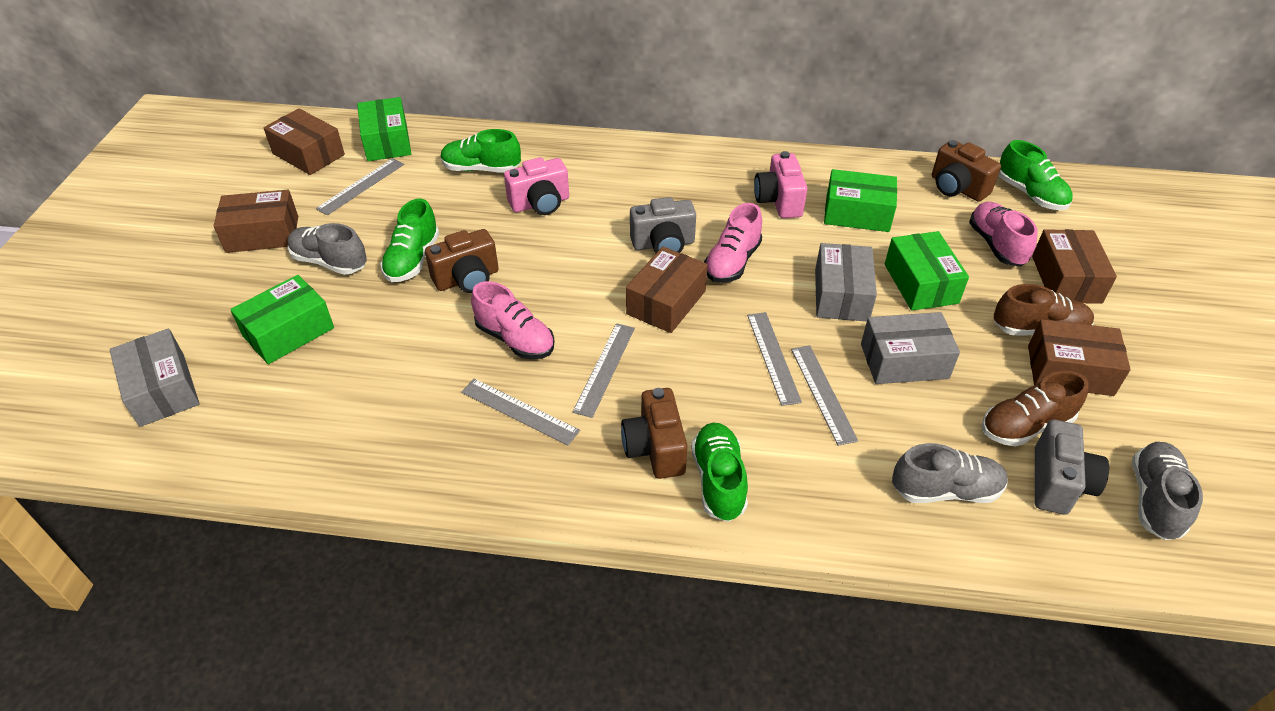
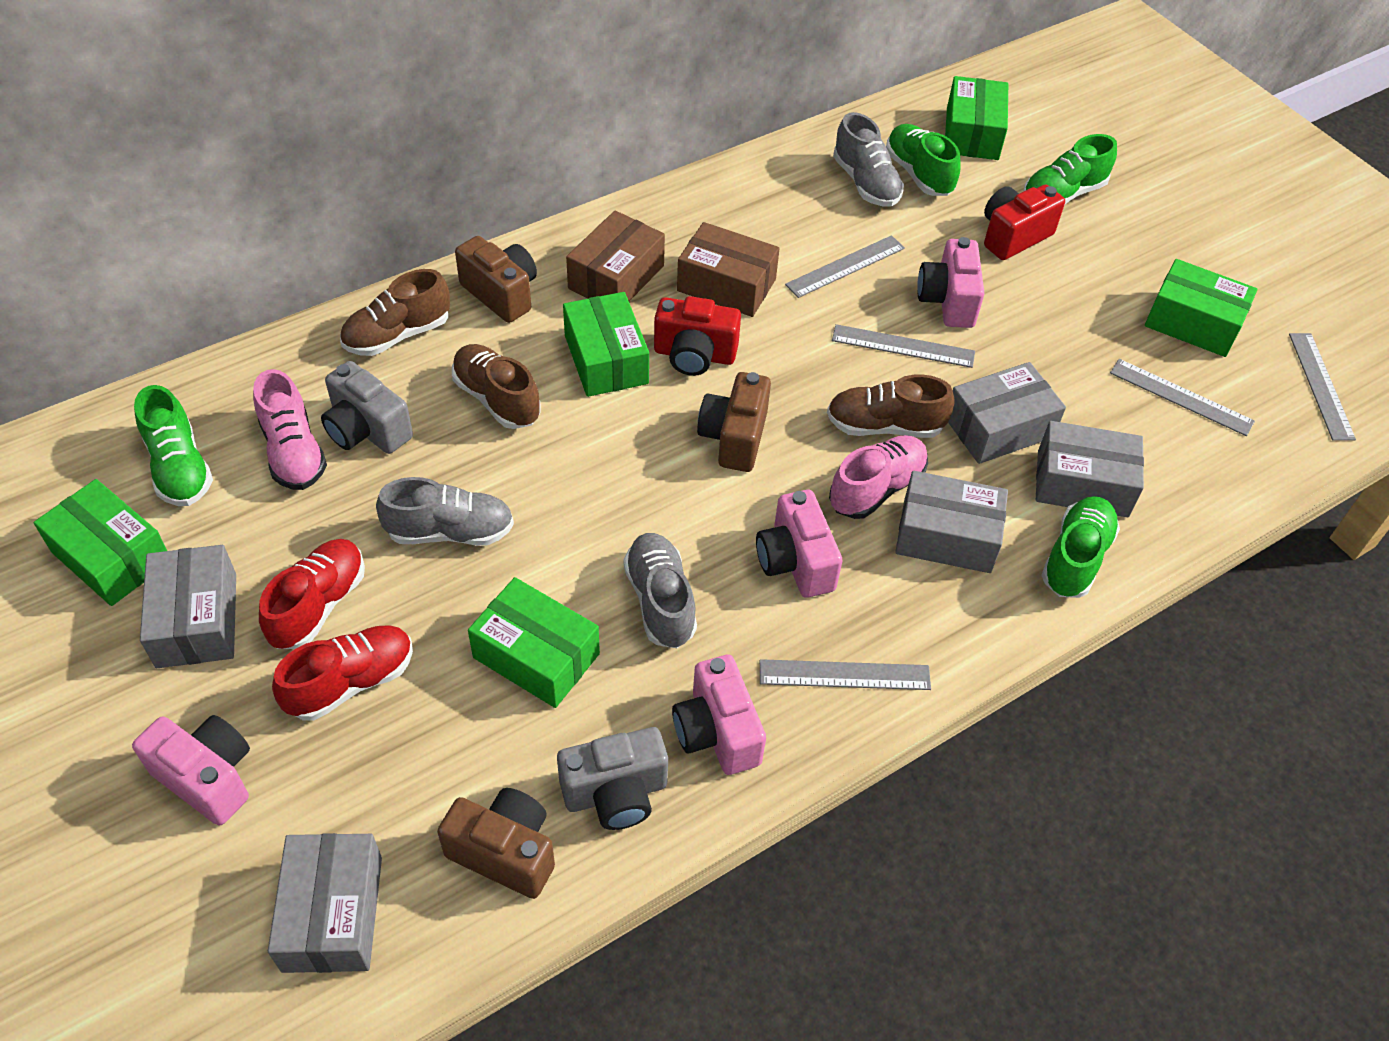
brown box: 5 -> 2
brown shoe: 2 -> 3
green box: 4 -> 5
grey box: 3 -> 5
pink camera: 2 -> 4
pink shoe: 3 -> 2
red camera: 0 -> 2
red shoe: 0 -> 2

